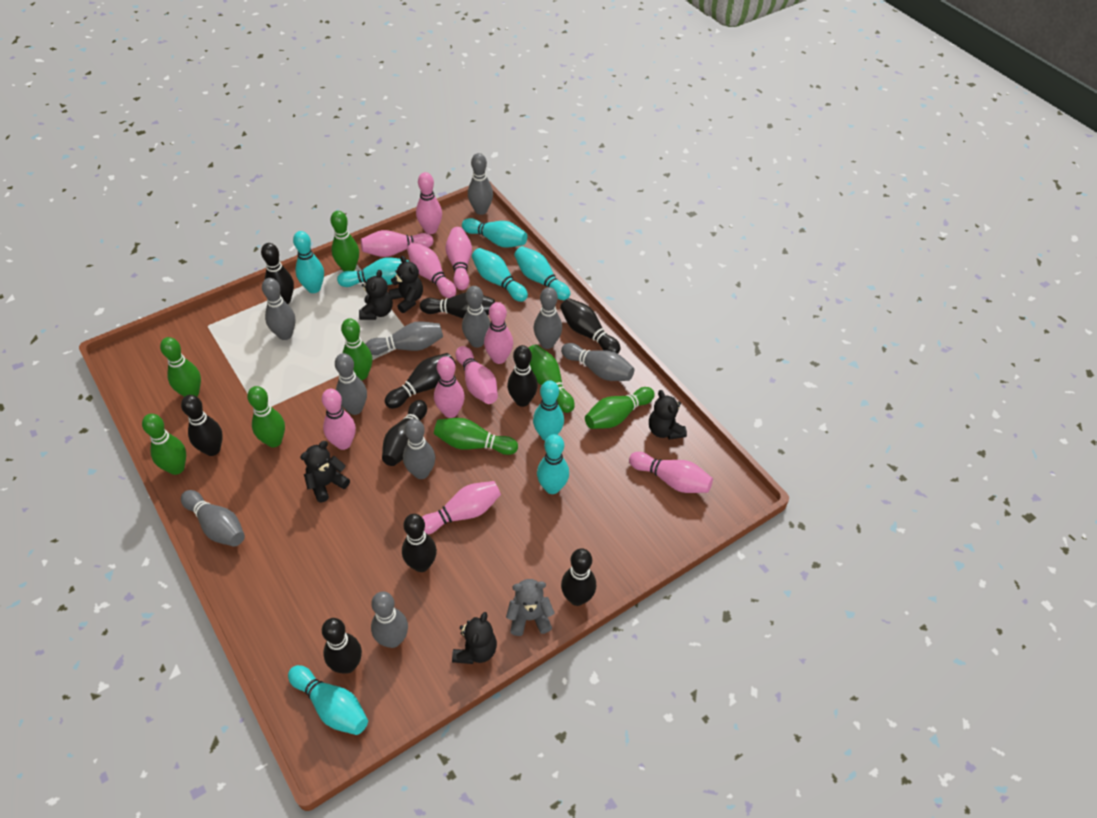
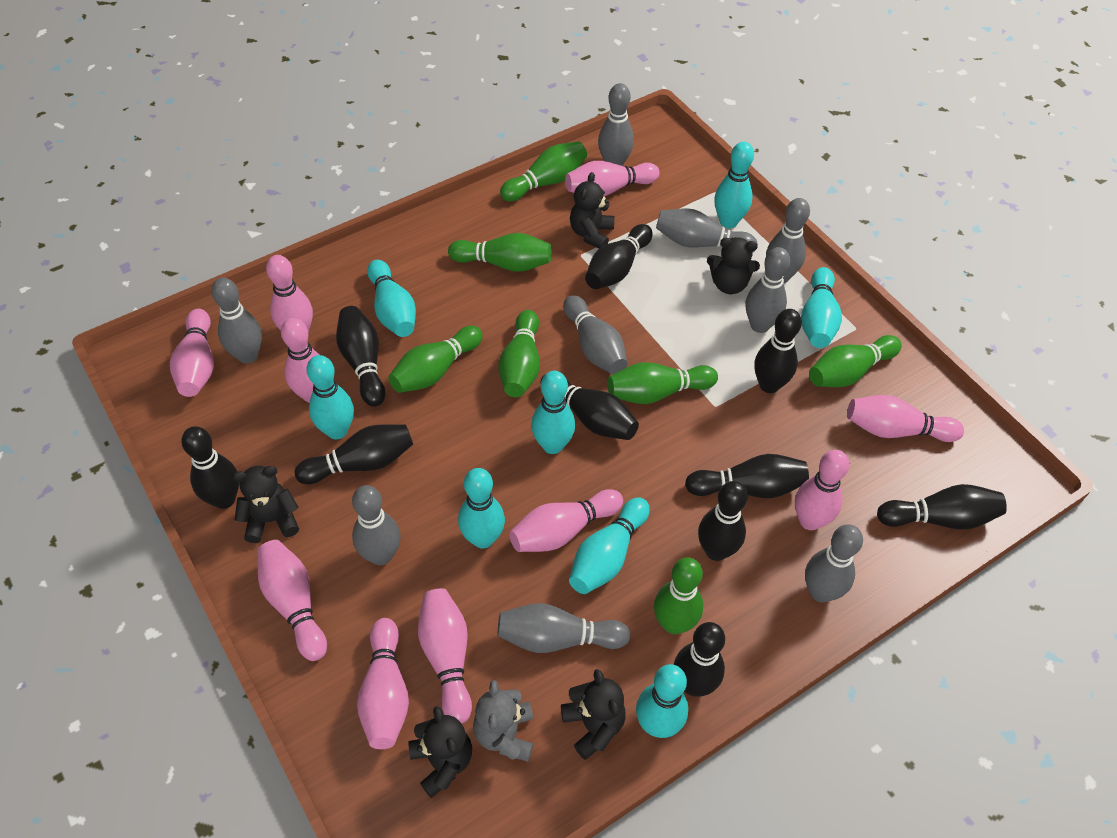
green bowling pin: 8 -> 7
grey bowling pin: 10 -> 9

